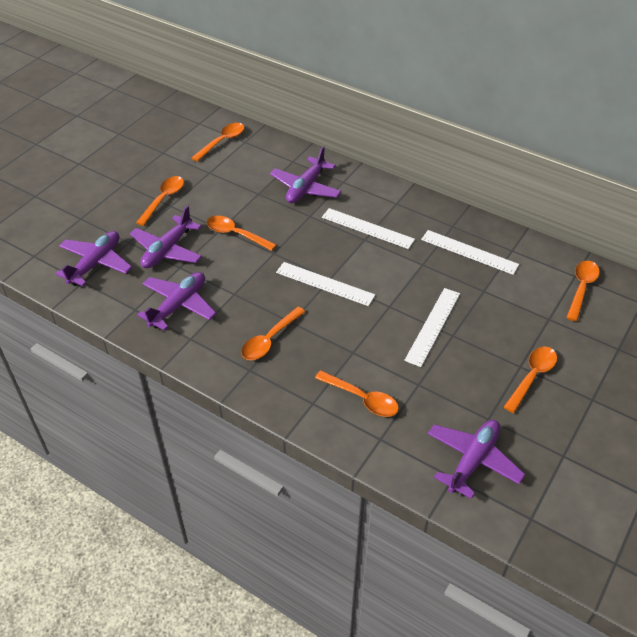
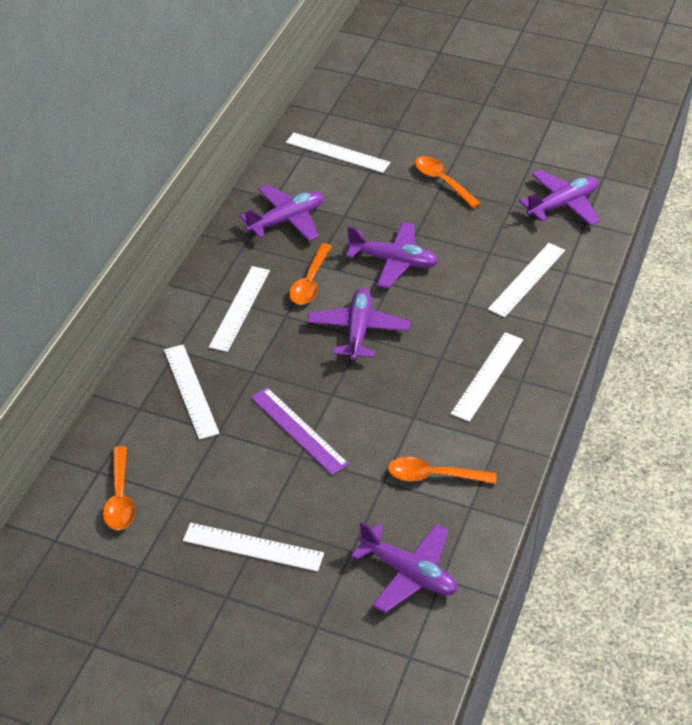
orange spoon: 7 -> 4
purple ruler: 0 -> 1
white ruler: 4 -> 6

